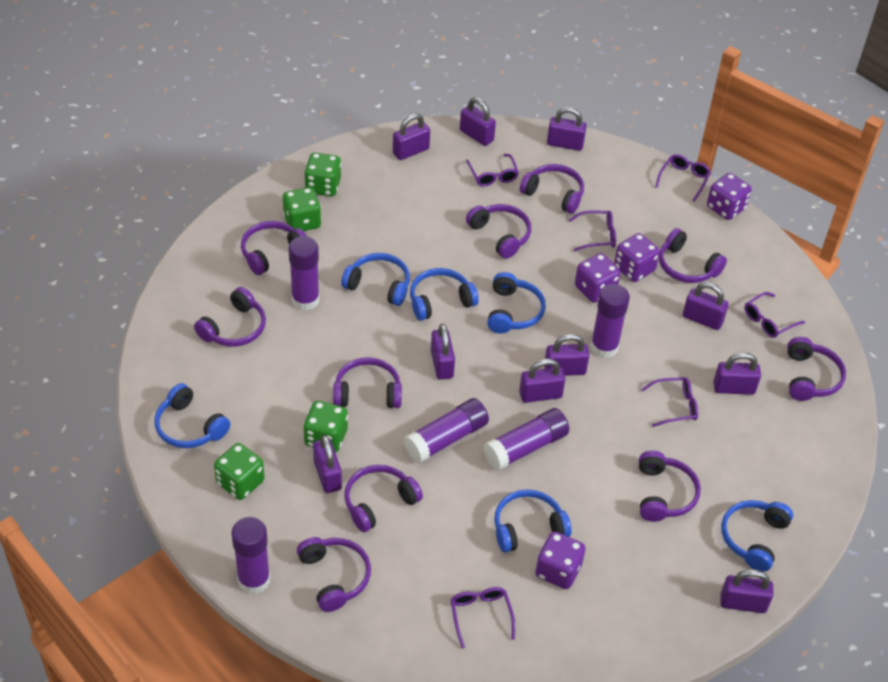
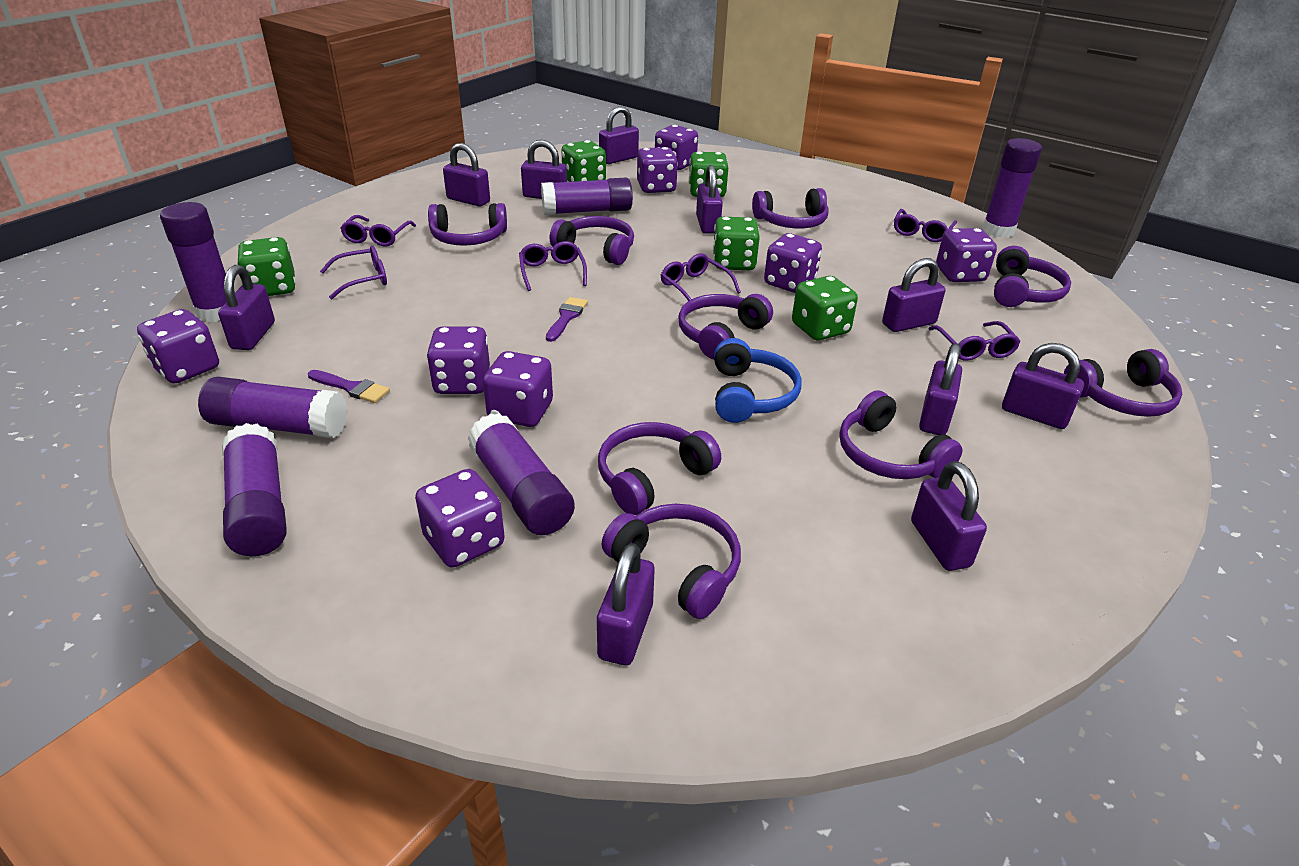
blue headphones: 6 -> 1
green dice: 4 -> 5
purple brush: 0 -> 2
purple dice: 4 -> 8
purple glue stick: 5 -> 6
purple headphones: 10 -> 9

